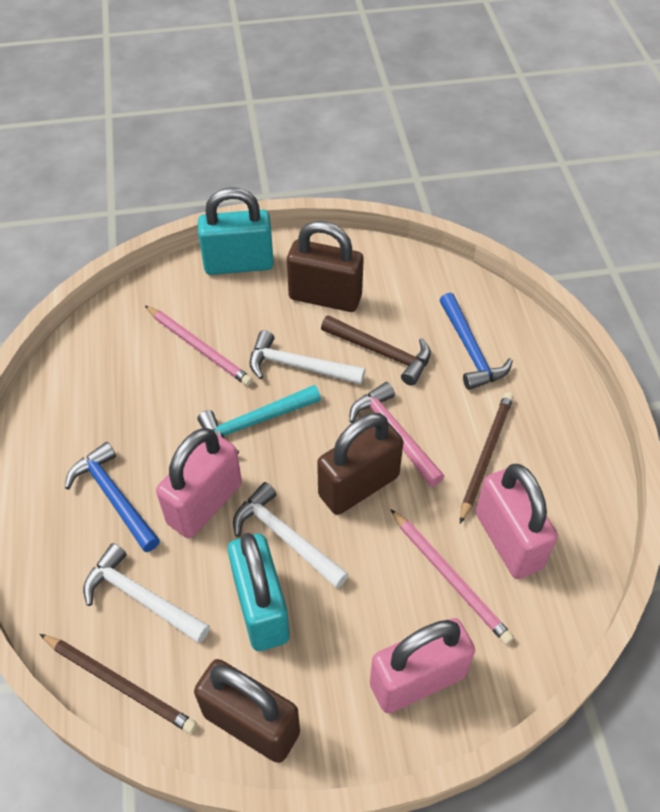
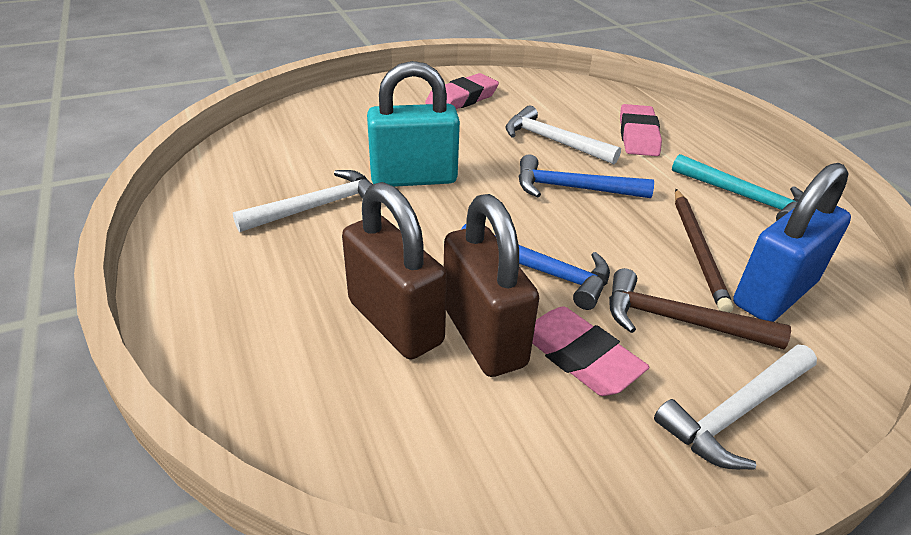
blue padlock: 0 -> 1
brown padlock: 3 -> 2
brown pencil: 2 -> 1
pink eraser: 0 -> 3
pink hammer: 1 -> 0
pink padlock: 3 -> 0
pink pencil: 2 -> 0
turquoise padlock: 2 -> 1

